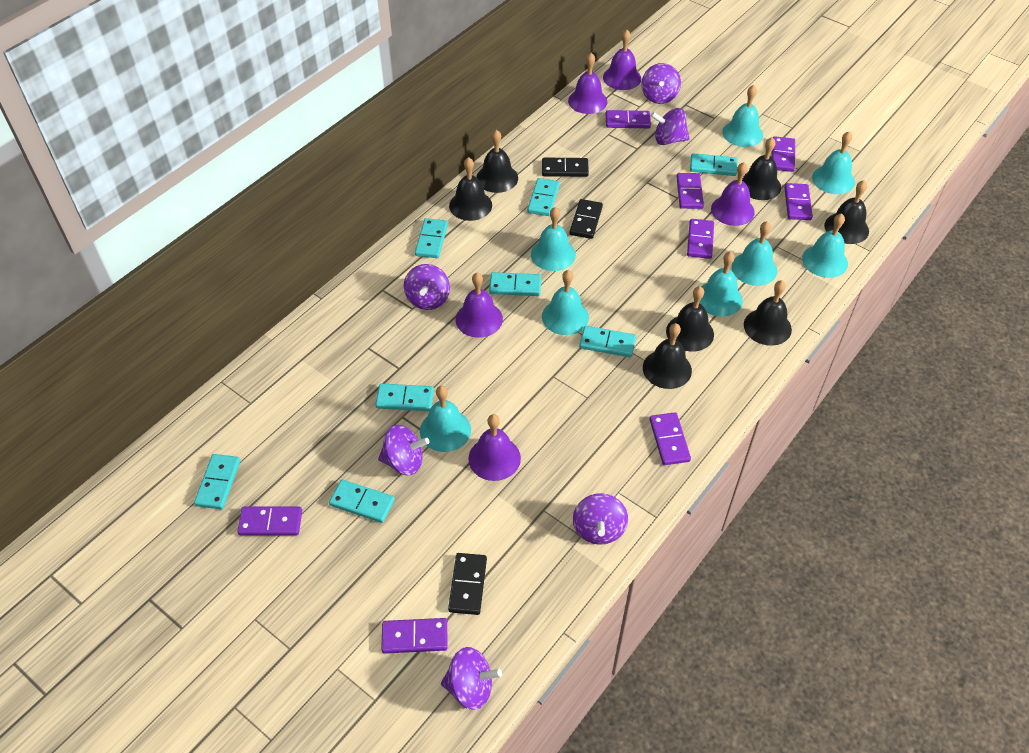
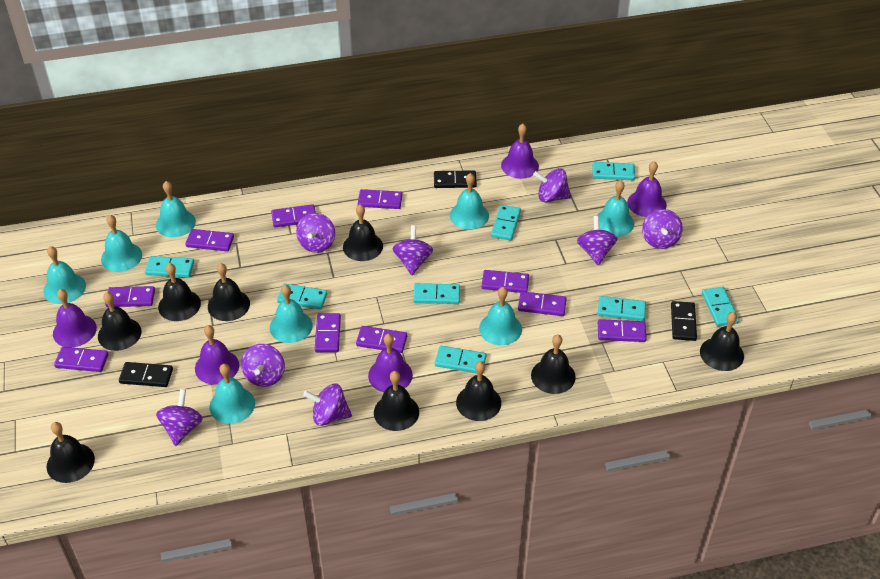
black bell: 7 -> 9
purple domino: 8 -> 10
purple spinning top: 6 -> 8

